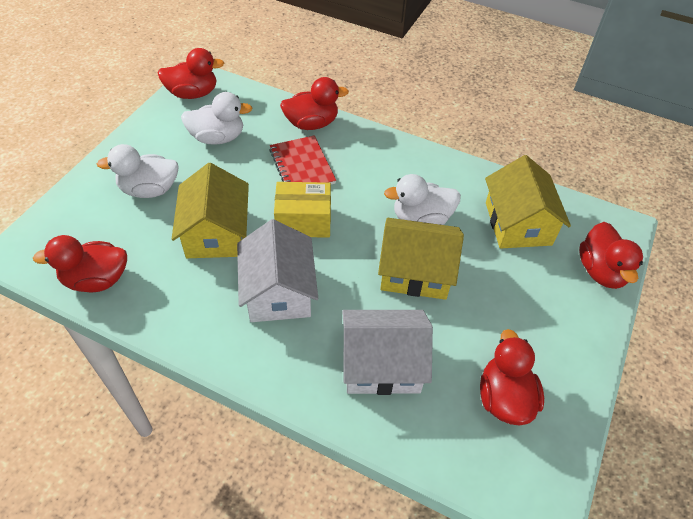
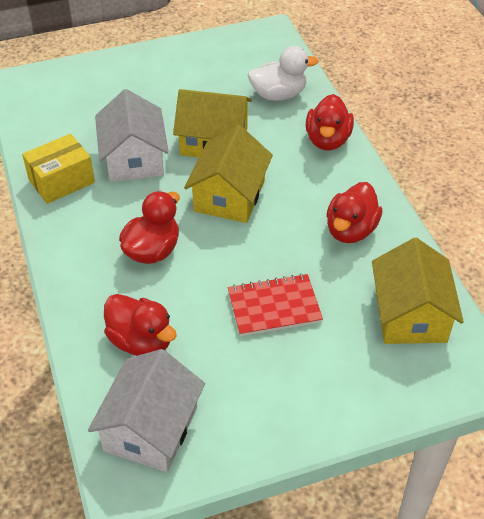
red duck: 5 -> 4
white duck: 3 -> 1

